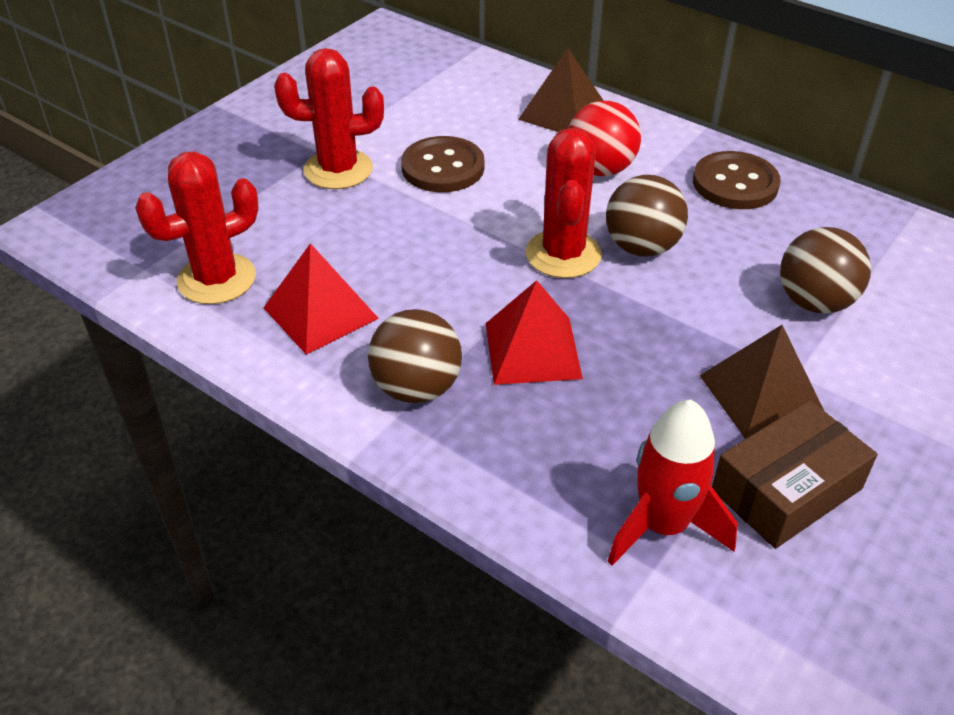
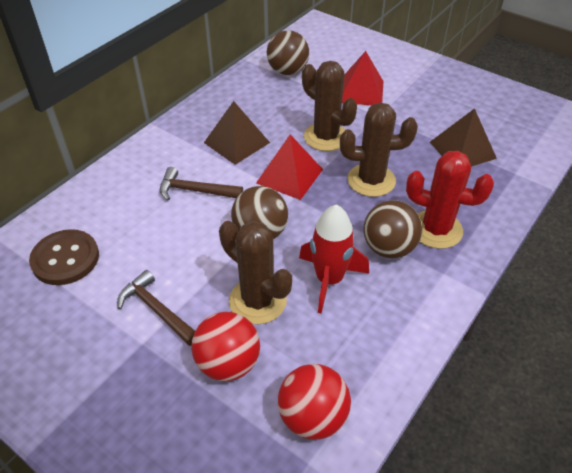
brown box: 1 -> 0
brown button: 2 -> 1
brown cactus: 0 -> 3
brown hammer: 0 -> 2
red ball: 1 -> 2
red cactus: 3 -> 1

